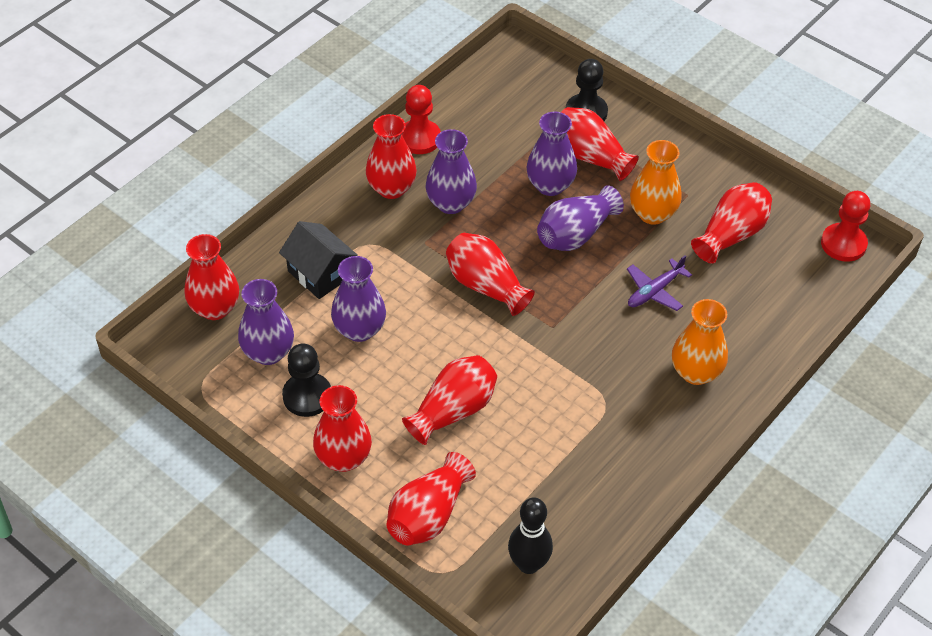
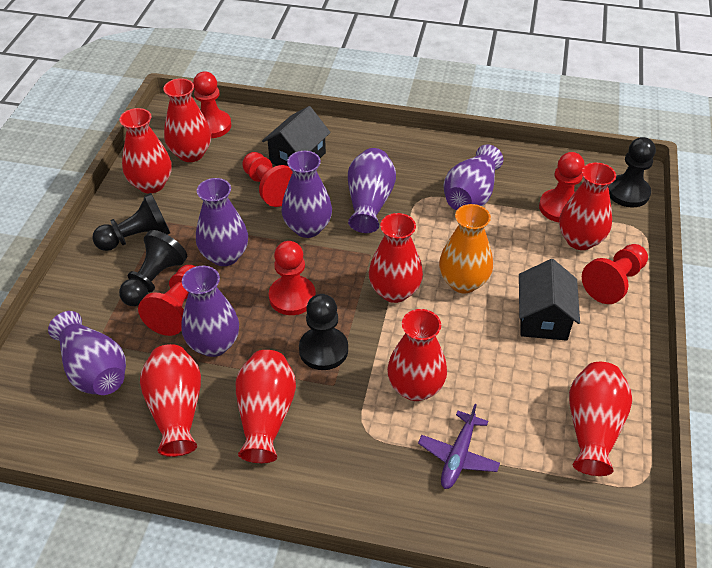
black bowling pin: 1 -> 0
black house: 1 -> 2
black pawn: 2 -> 4
orange vase: 2 -> 1
purple vase: 5 -> 6
red pawn: 2 -> 6

